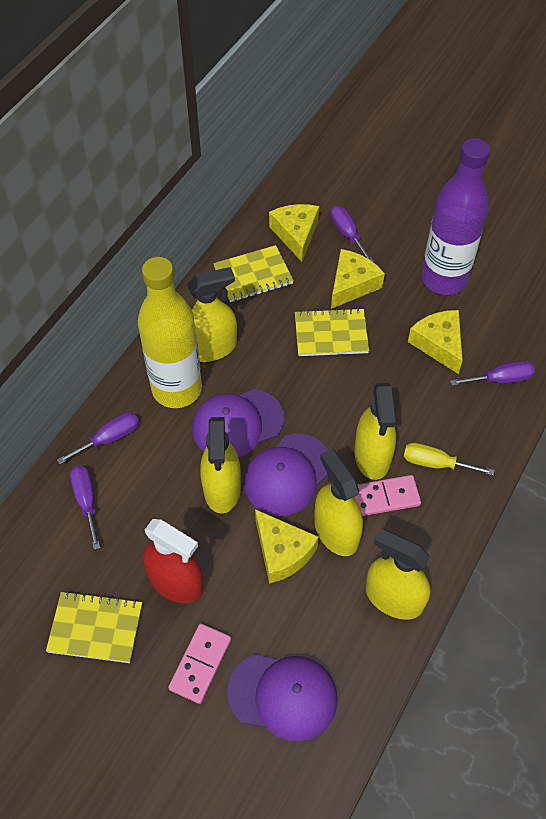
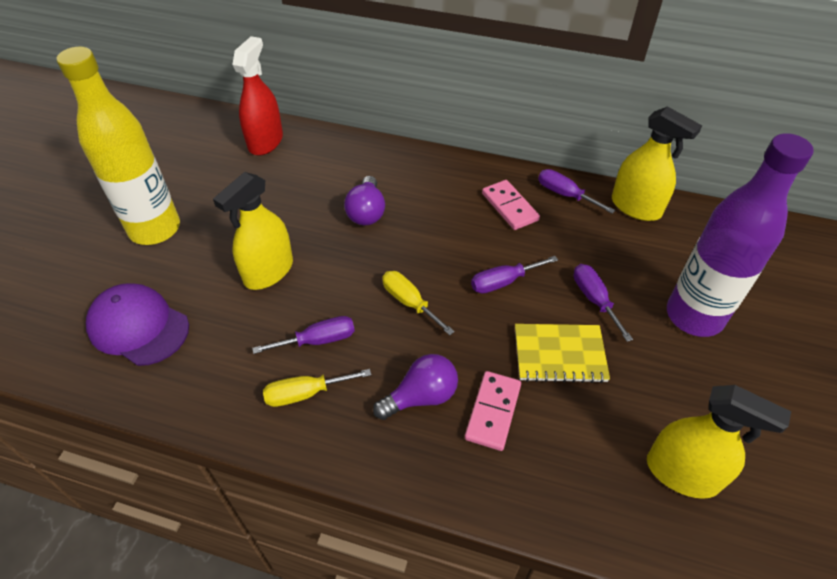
purple cap: 3 -> 1
purple light bulb: 0 -> 2
yellow cheese: 4 -> 0
yellow notebook: 3 -> 1
yellow screwdriver: 1 -> 2
yellow spray bottle: 5 -> 3

